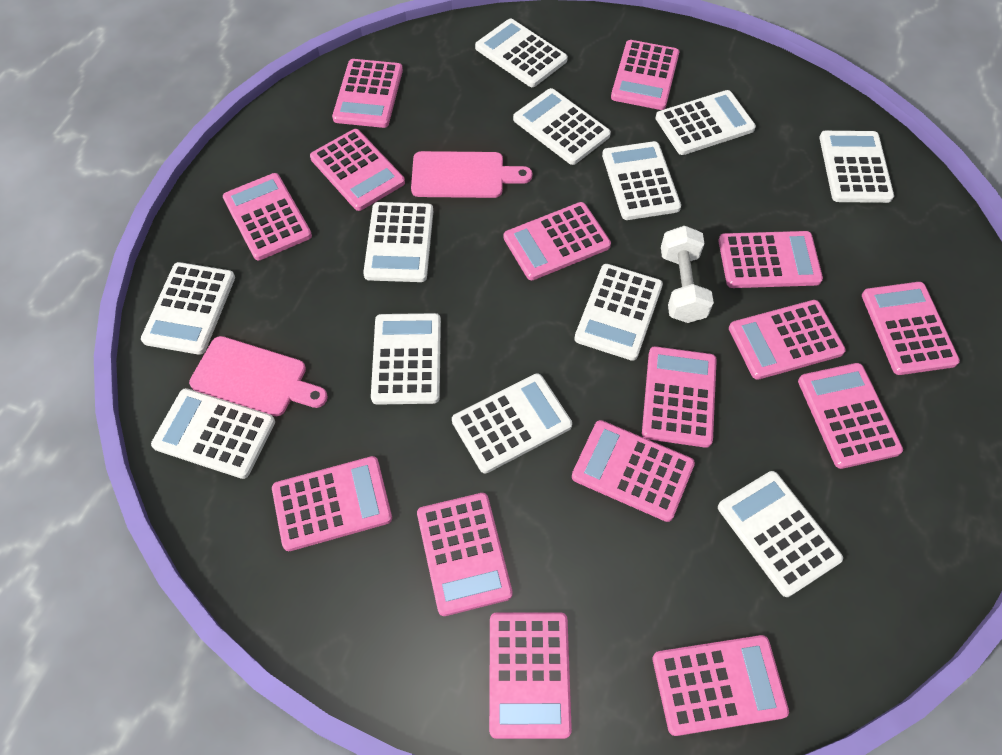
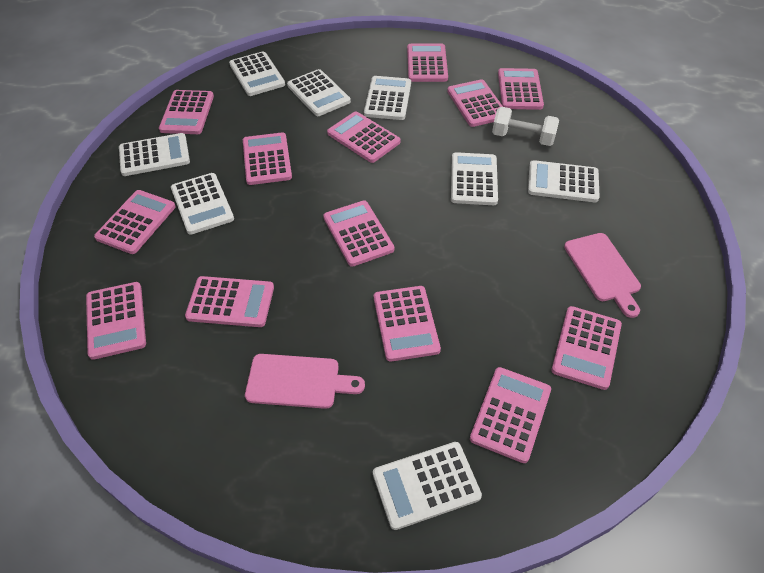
pink calculator: 15 -> 13
white calculator: 12 -> 8

